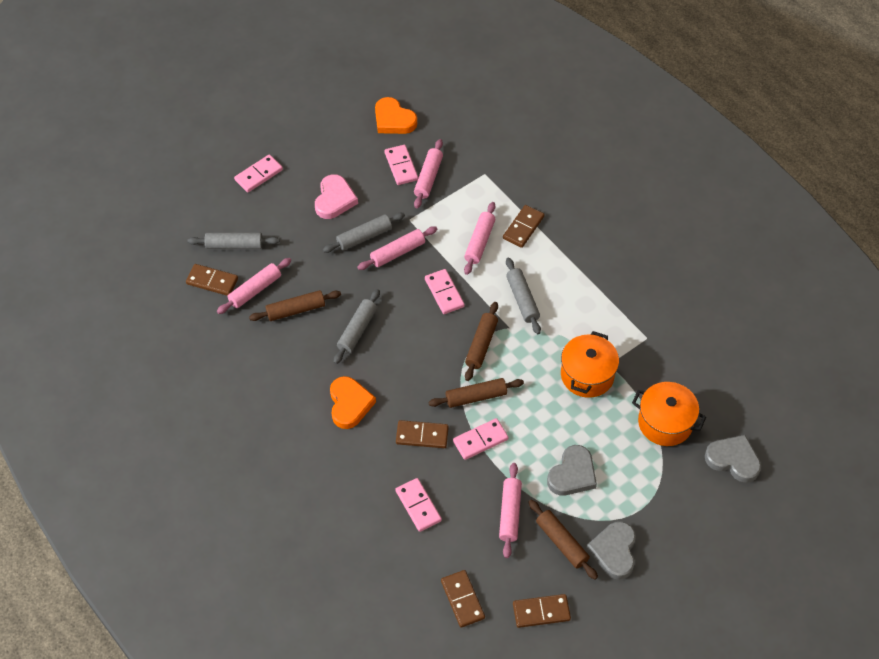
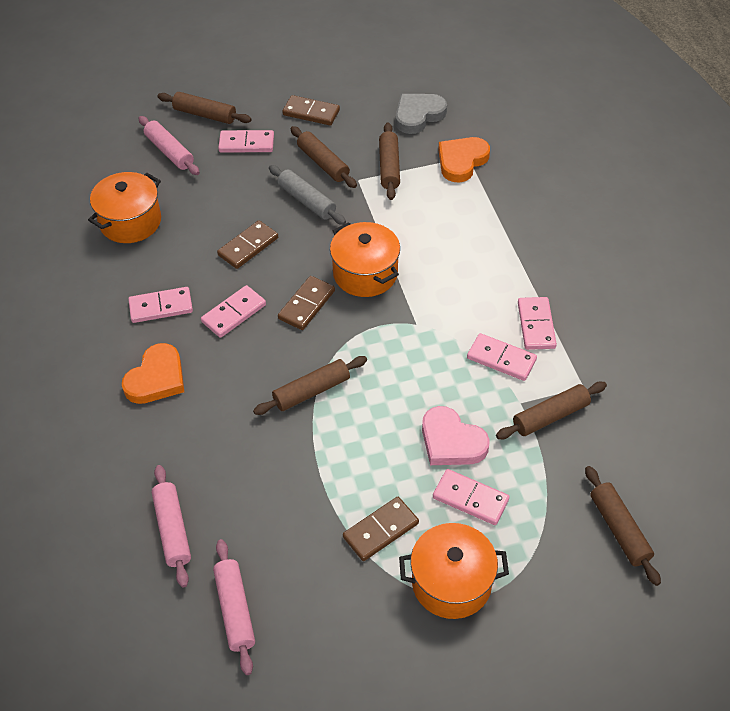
brown domino: 5 -> 4
brown rolling pin: 4 -> 6
grey heart: 3 -> 1
grey rolling pin: 4 -> 1
orange pot: 2 -> 3
pink domino: 5 -> 6
pink rolling pin: 5 -> 3

